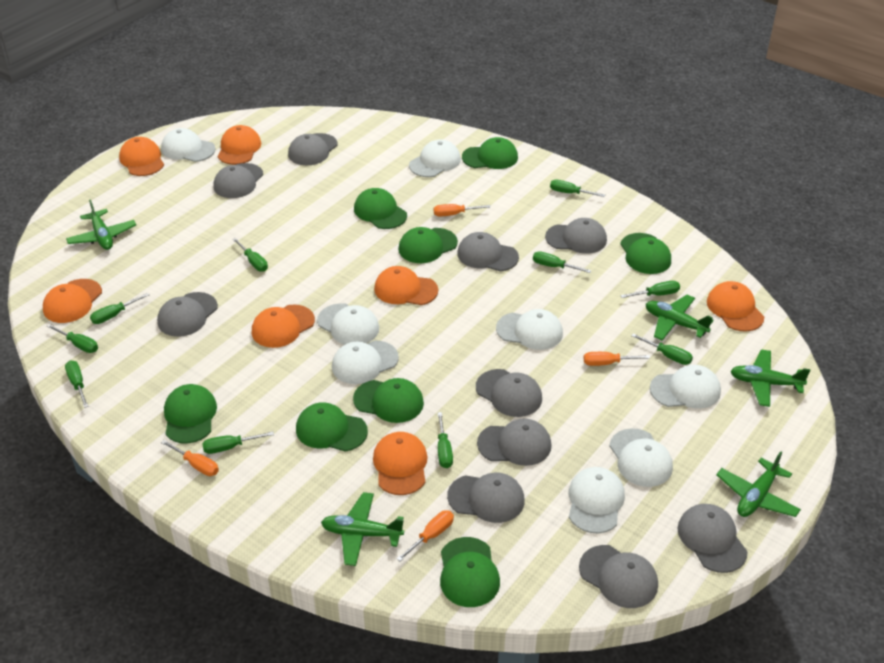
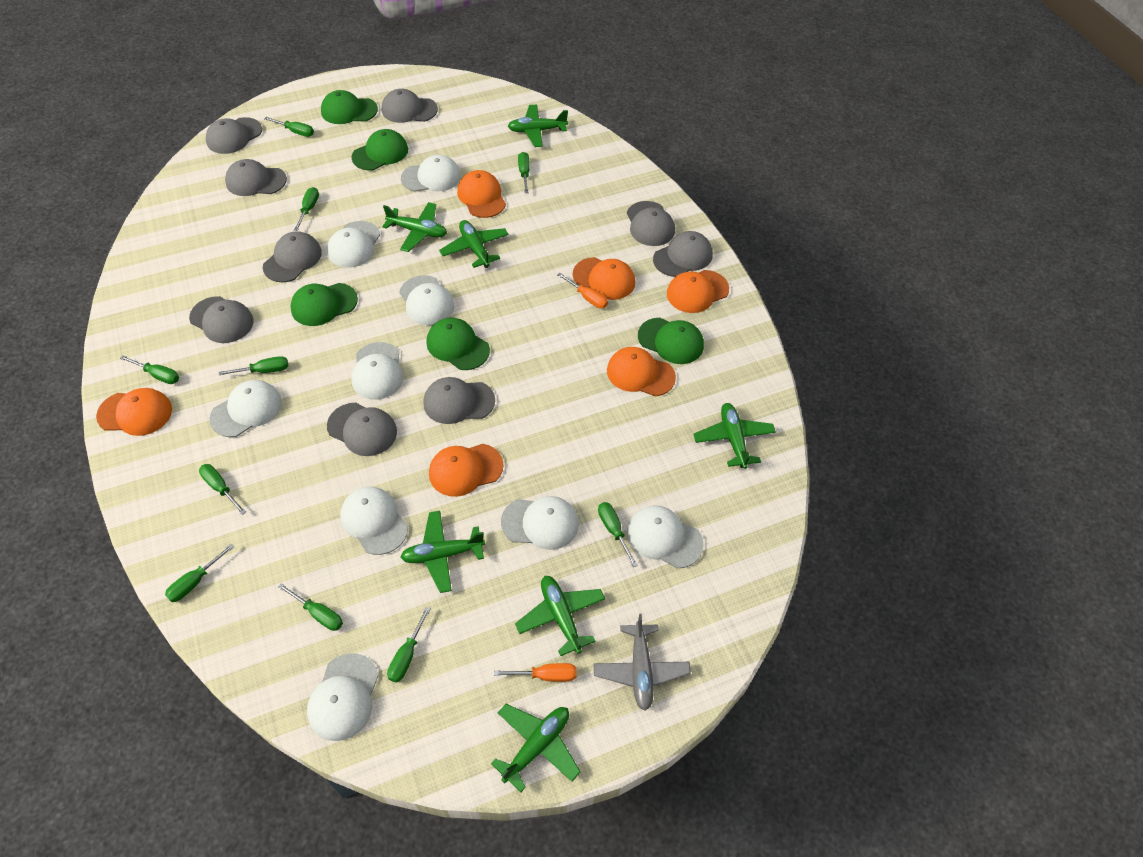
green cap: 8 -> 5
green plane: 5 -> 7
grey cap: 10 -> 9
grey plane: 0 -> 1
orange cap: 7 -> 6
orange screwdriver: 4 -> 2
white cap: 8 -> 9

